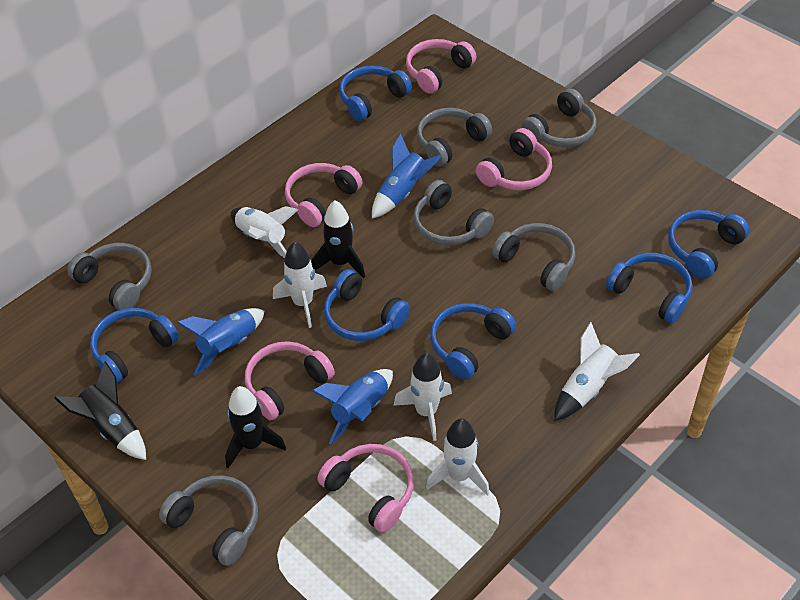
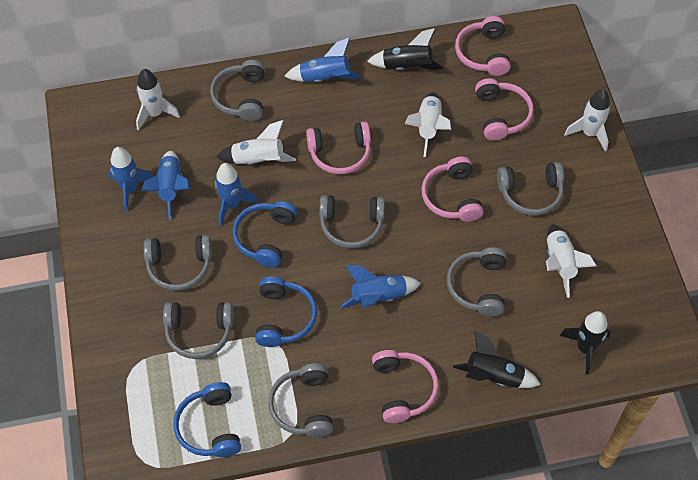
blue headphones: 6 -> 3
blue rocket: 3 -> 5
grey headphones: 6 -> 7

